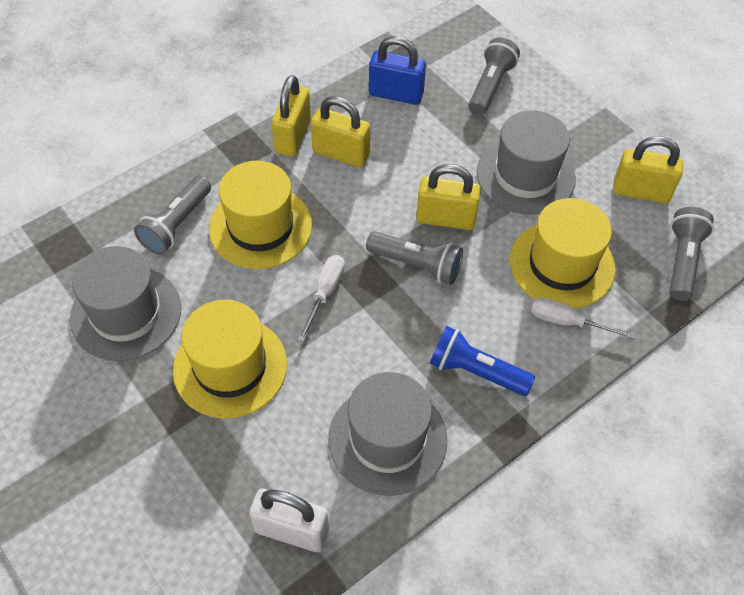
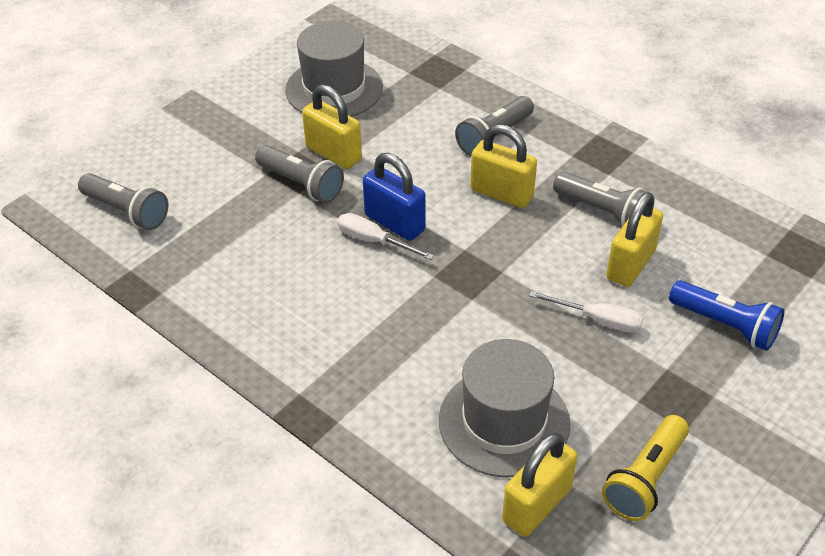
grey hat: 3 -> 2
white padlock: 1 -> 0
yellow flashlight: 0 -> 1
yellow hat: 3 -> 0

